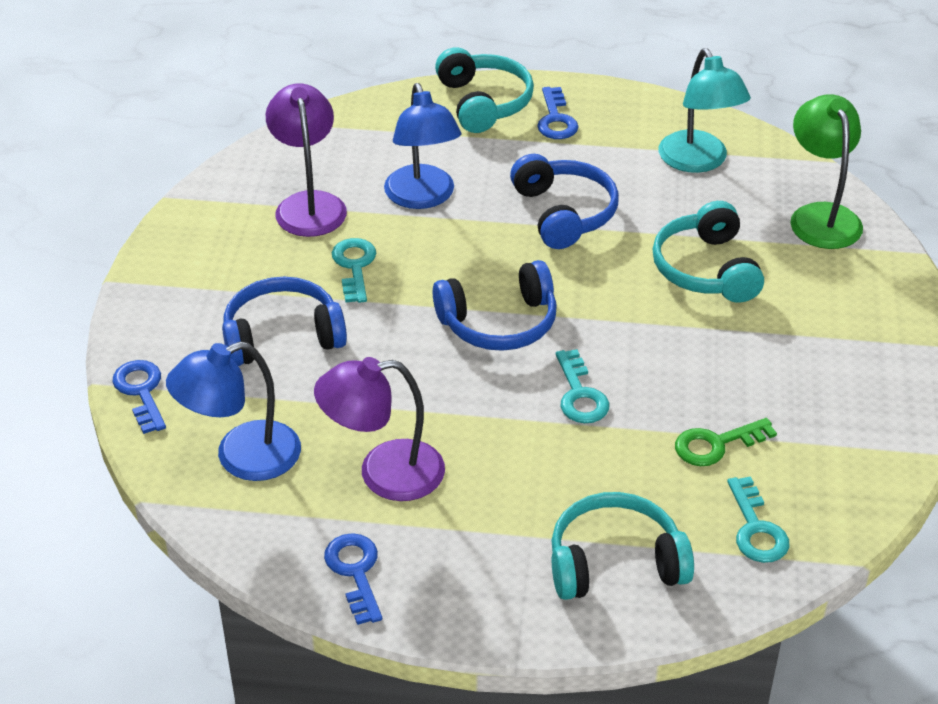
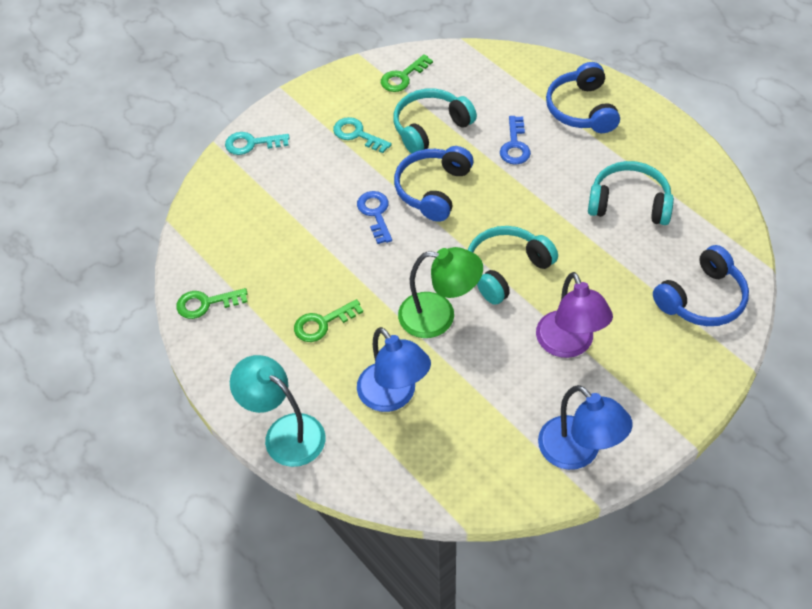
blue key: 3 -> 2
green key: 1 -> 3
purple lamp: 2 -> 1
turquoise key: 3 -> 2

